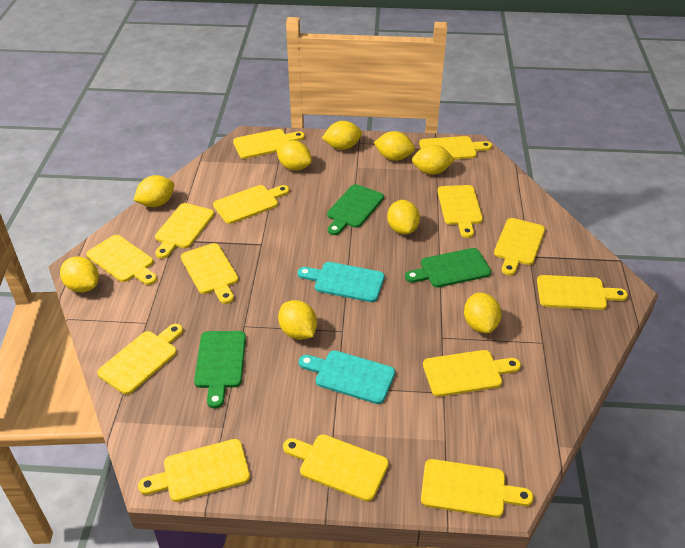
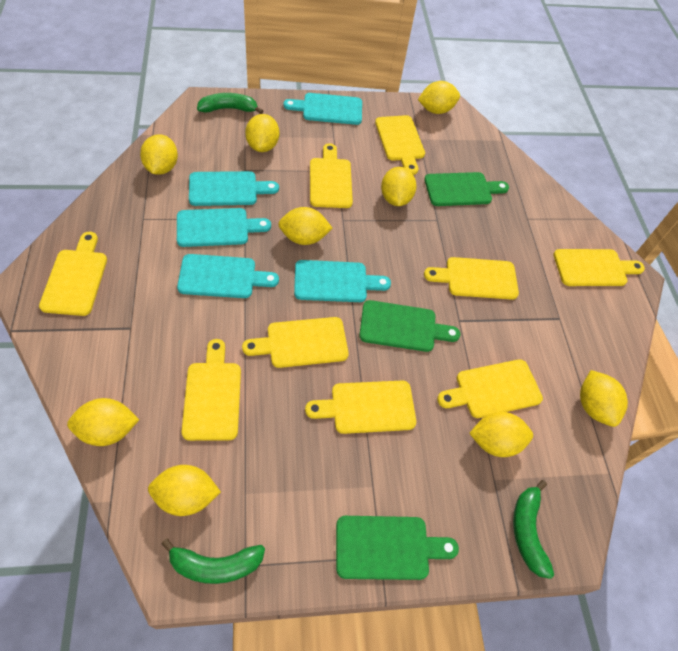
green banana: 0 -> 3
turquoise cutting board: 2 -> 5
yellow cutting board: 14 -> 9

